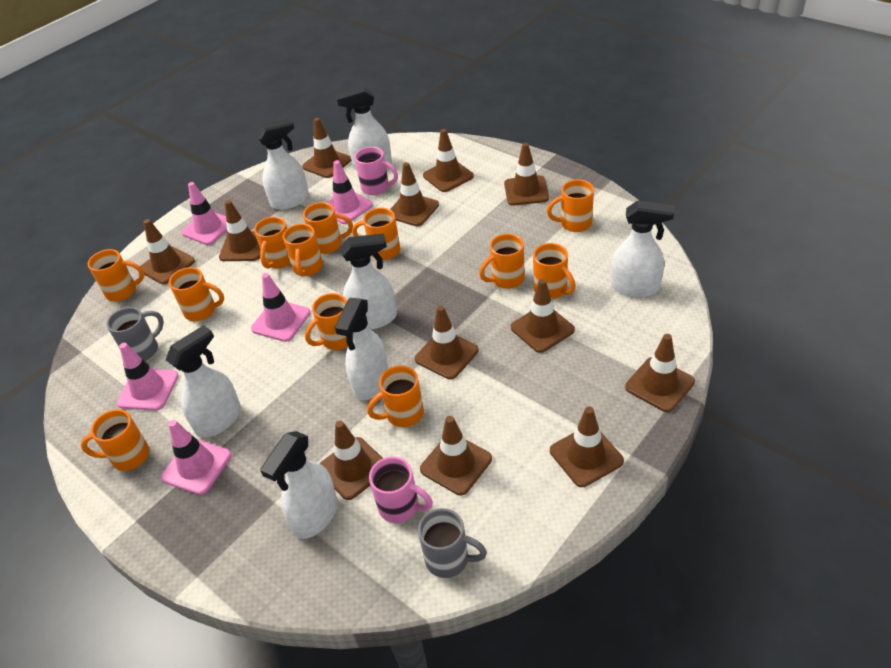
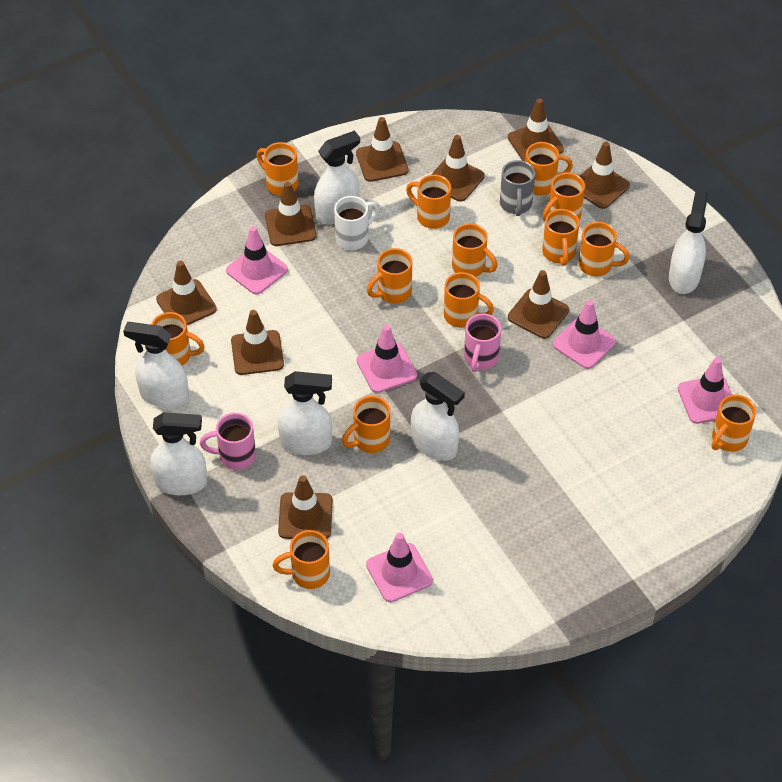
brown traffic cone: 12 -> 9
grey mug: 2 -> 1
orange mug: 12 -> 13
white mug: 0 -> 1
white spray bottle: 7 -> 6

